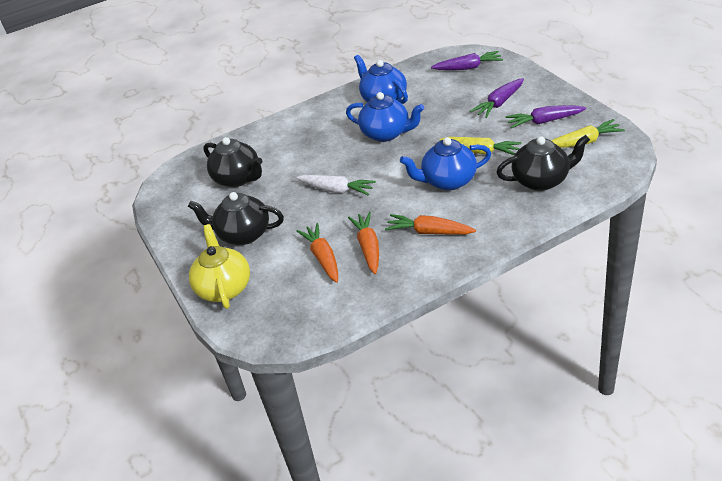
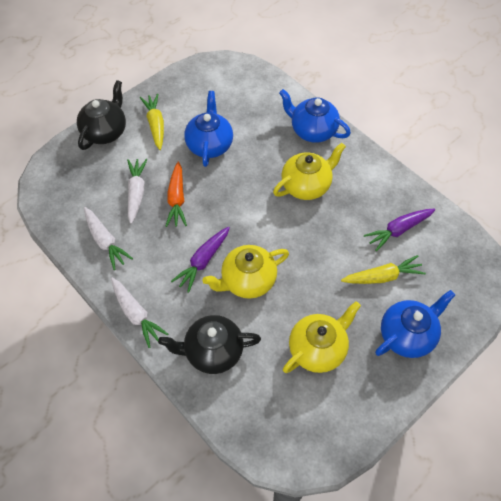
black teapot: 3 -> 2
orange carrot: 3 -> 1
purple carrot: 3 -> 2
white carrot: 1 -> 3
yellow teapot: 1 -> 3

